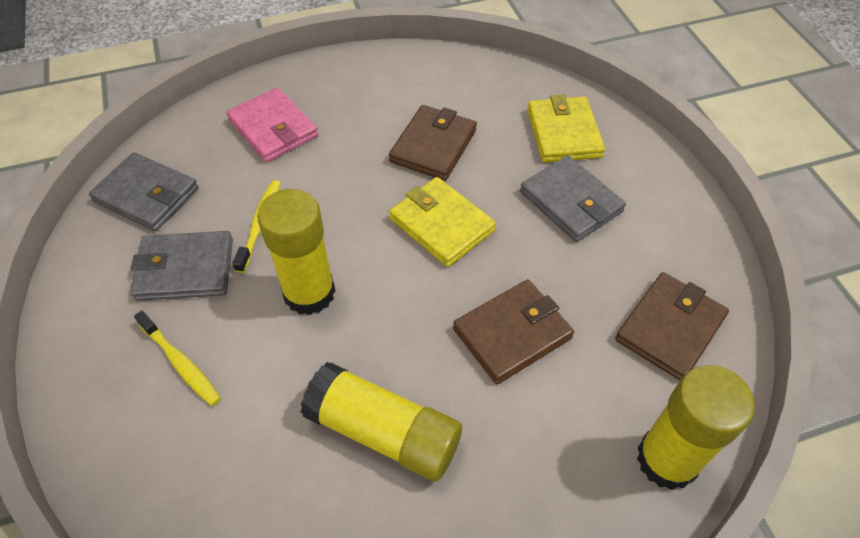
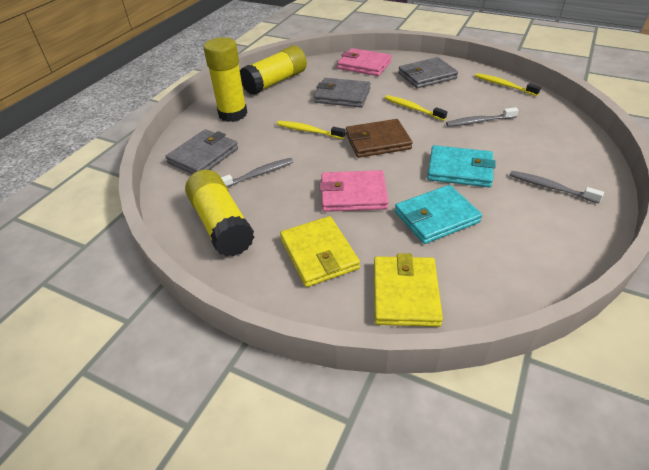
brown wallet: 3 -> 1
grey toothbrush: 0 -> 3
pink wallet: 1 -> 2
turquoise wallet: 0 -> 2
yellow toothbrush: 2 -> 3

